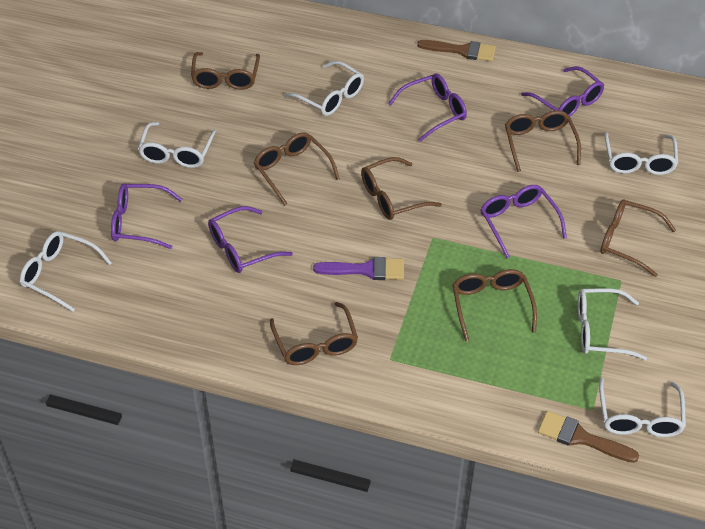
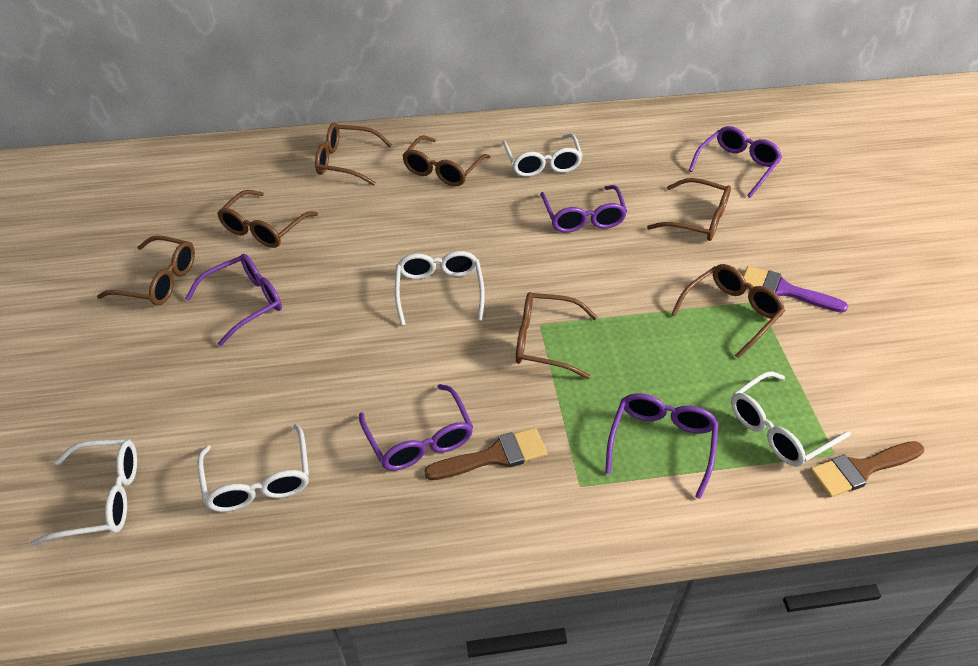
white glasses: 6 -> 5

